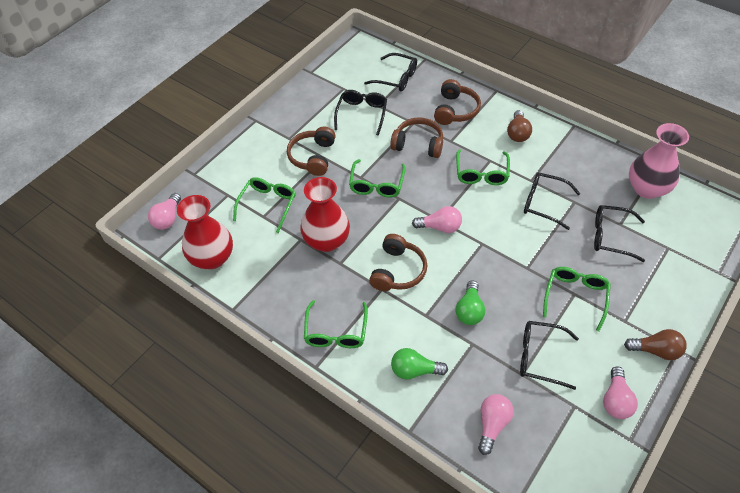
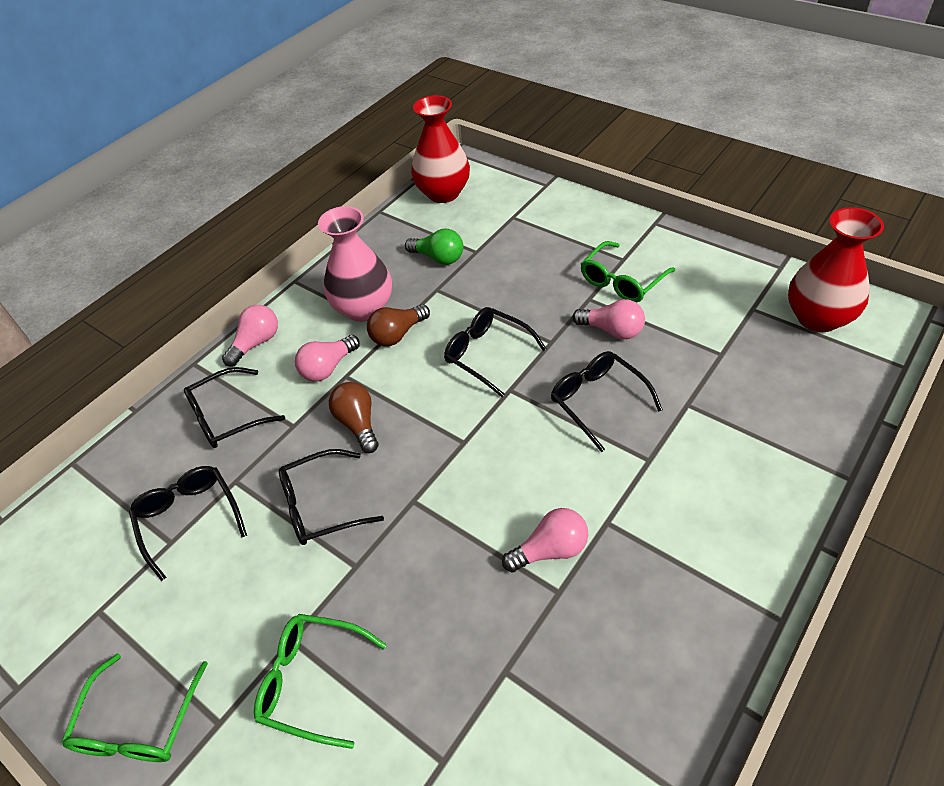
brown headphones: 4 -> 0
green glasses: 5 -> 3
green light bulb: 2 -> 1

